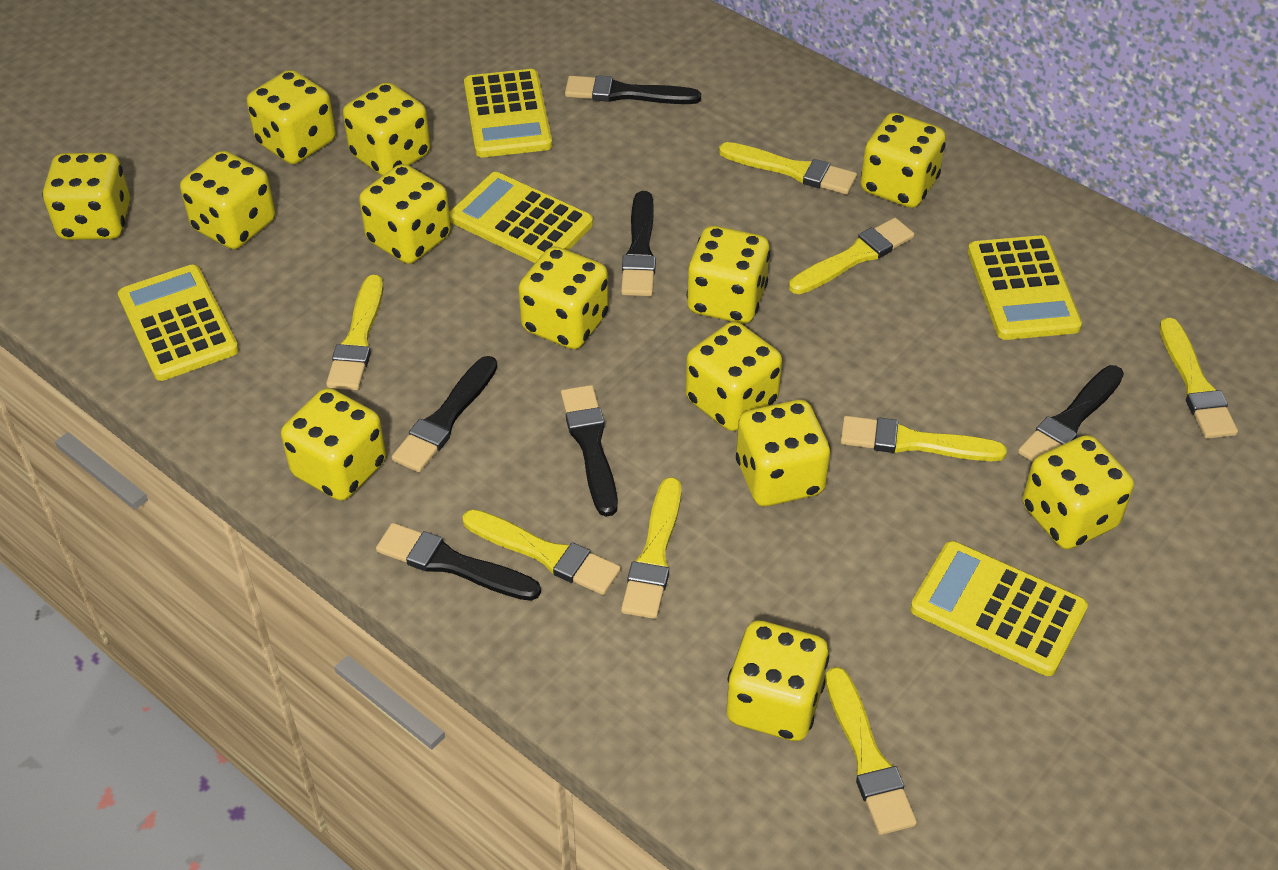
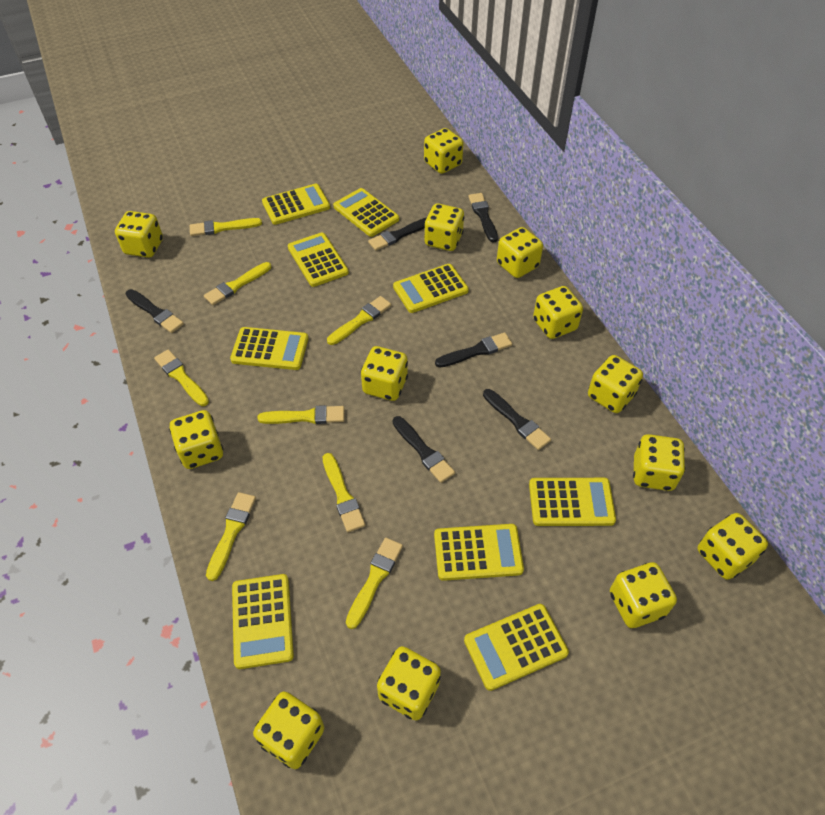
yellow calculator: 5 -> 9

